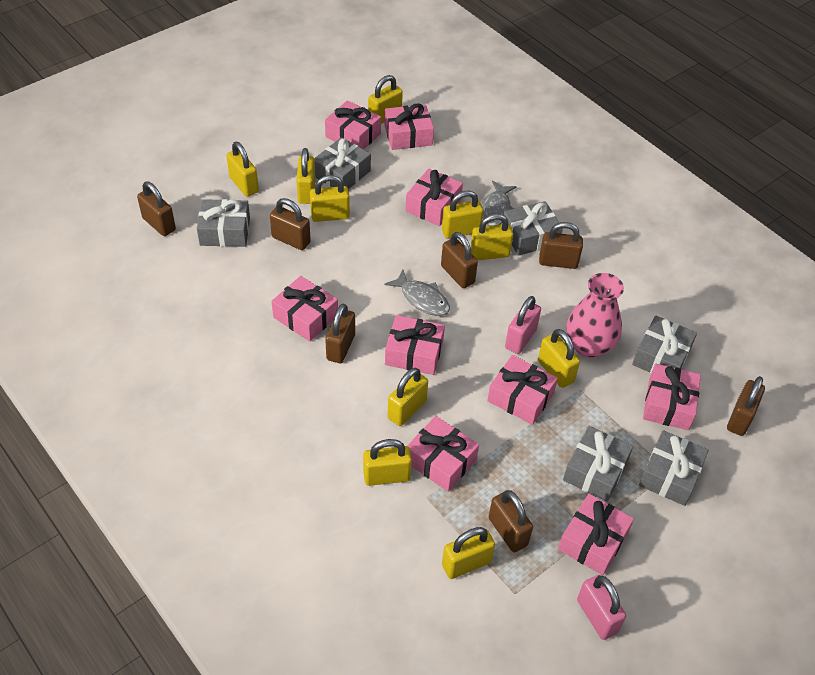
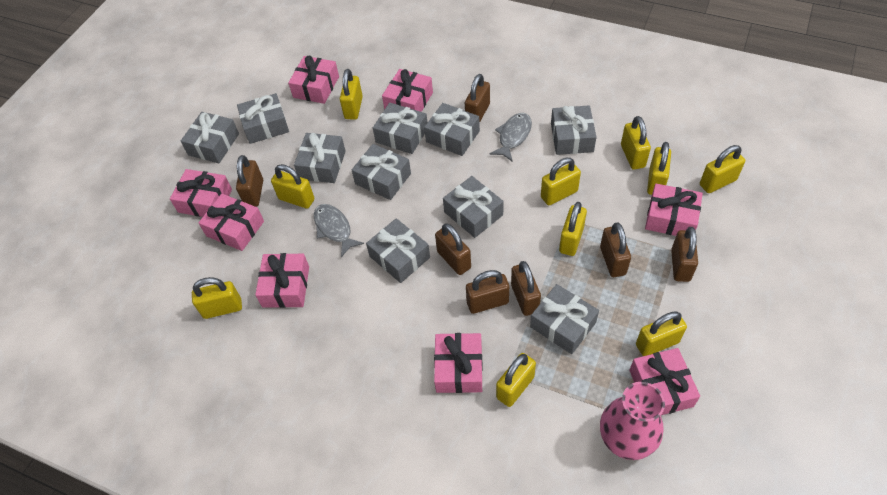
grey gift: 6 -> 10
pink gift: 9 -> 8
pink padlock: 2 -> 0

